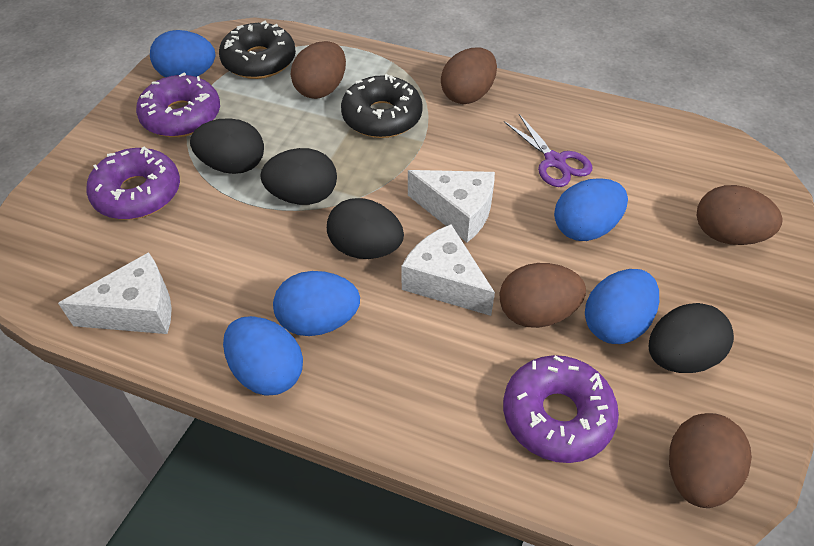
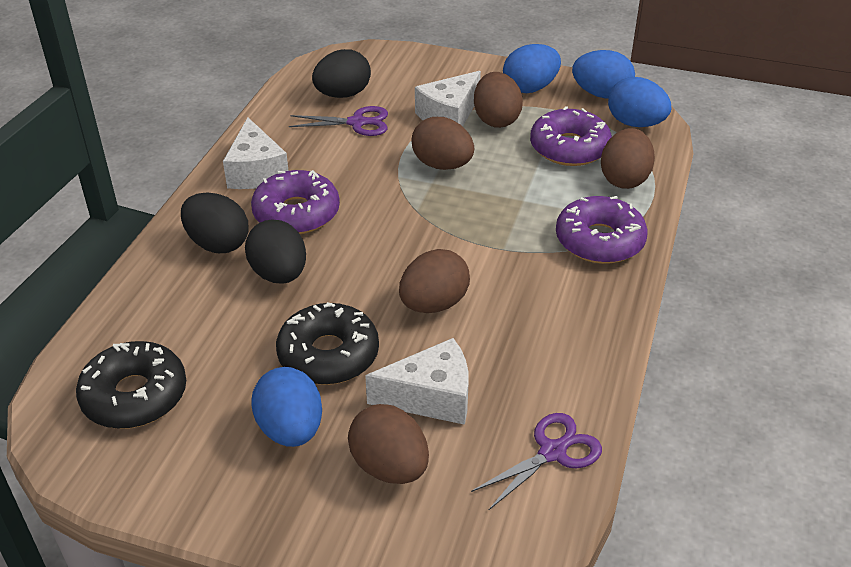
black egg: 4 -> 3
blue egg: 5 -> 4
purple scissors: 1 -> 2

